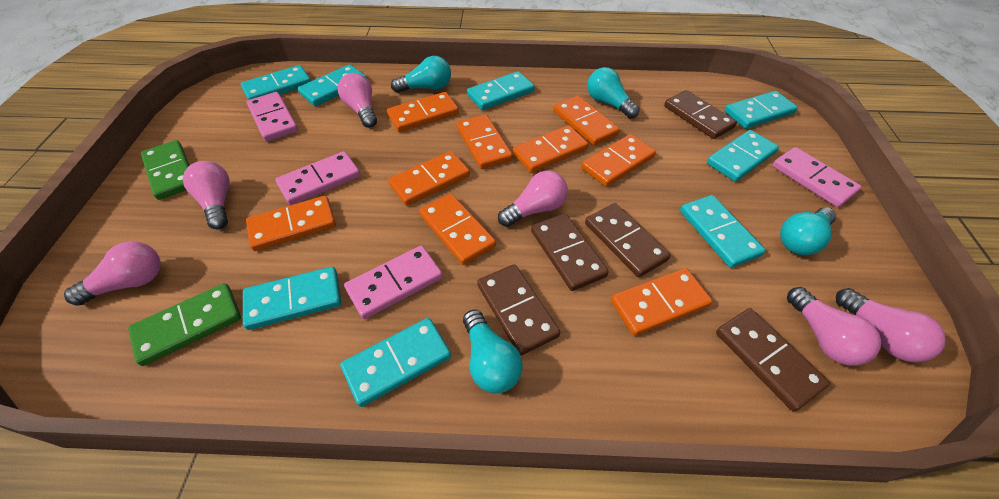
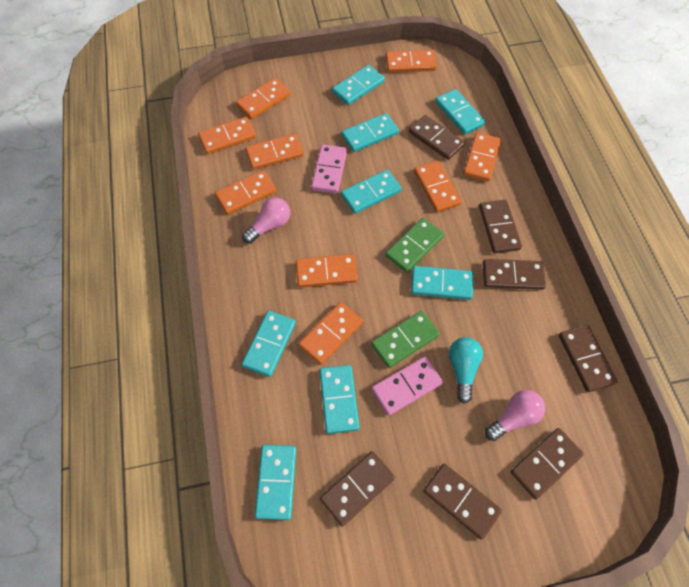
brown domino: 5 -> 7
pink domino: 4 -> 2
pink light bulb: 6 -> 2
turquoise light bulb: 4 -> 1

